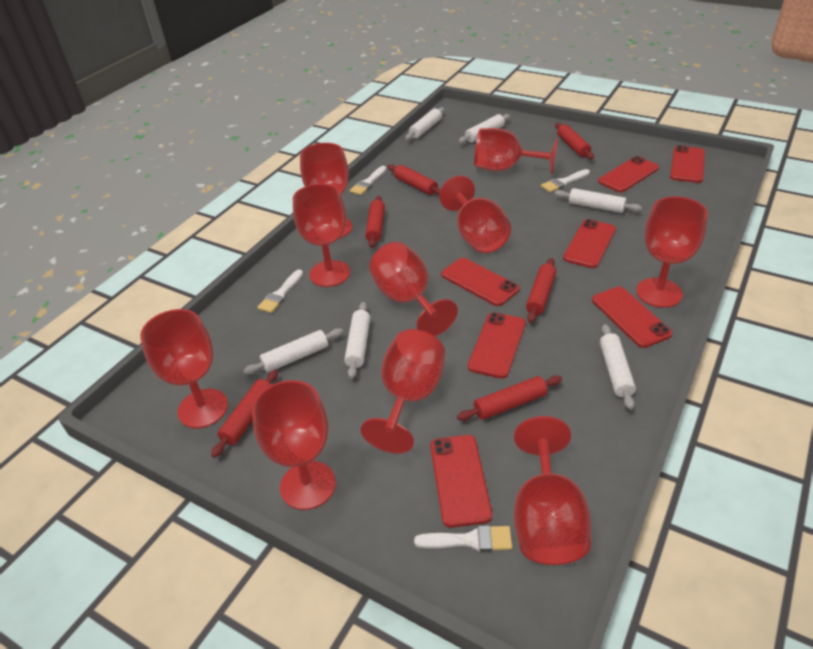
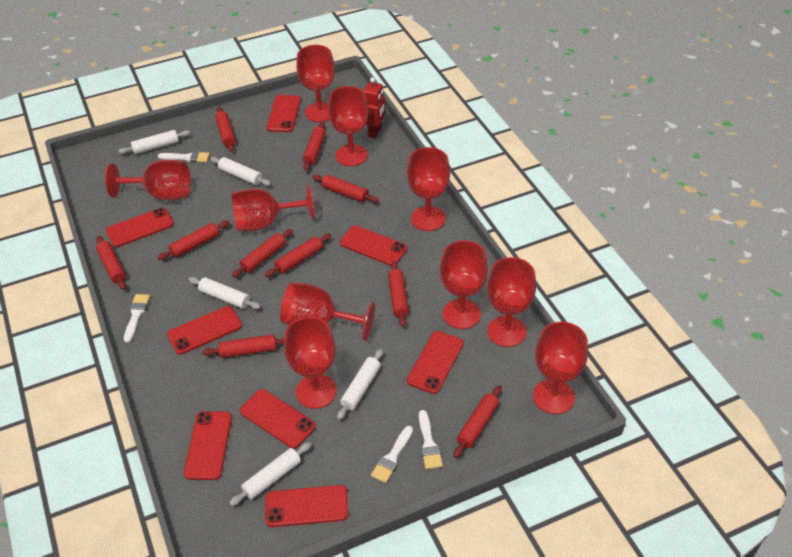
red phone: 7 -> 8
red robot: 0 -> 1
red rolling pin: 6 -> 10
white rolling pin: 6 -> 5

